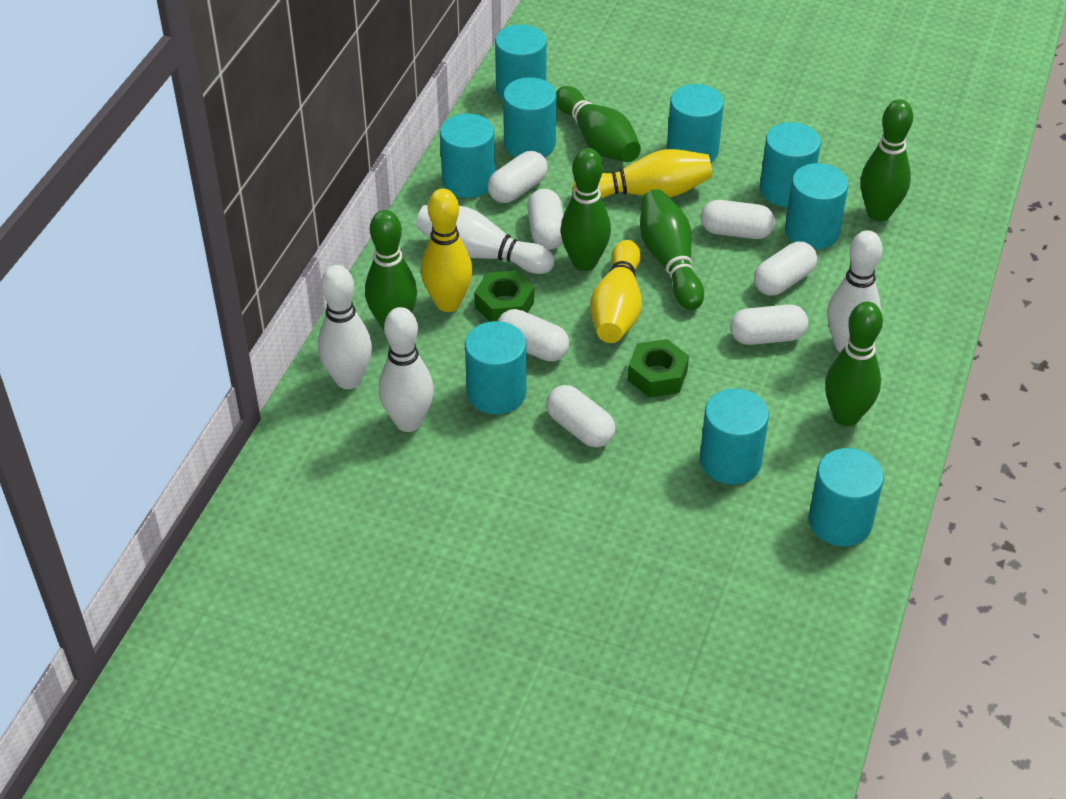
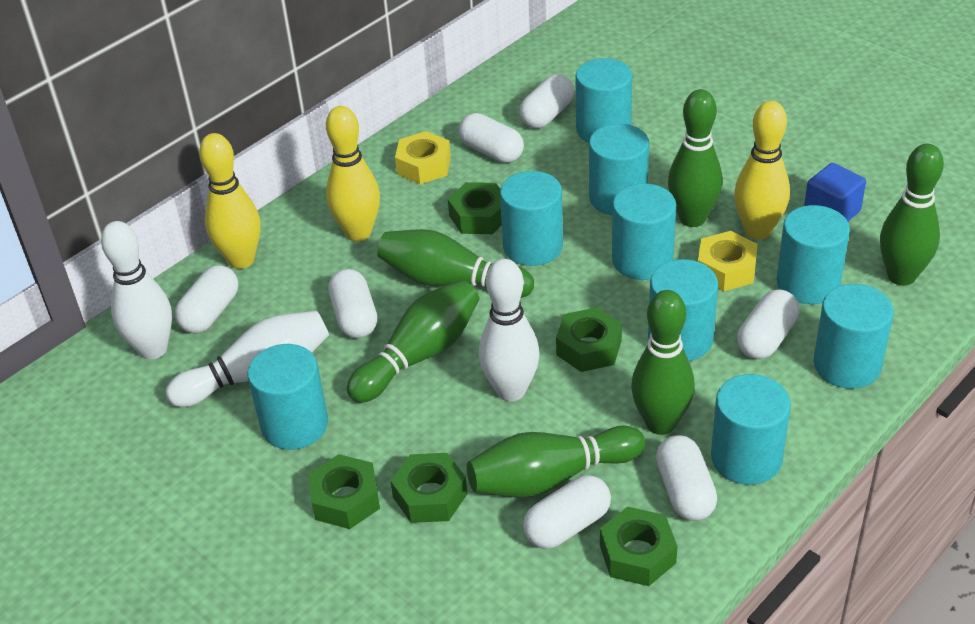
blue cube: 0 -> 1
green nut: 2 -> 5
white bowling pin: 4 -> 3
yellow nut: 0 -> 2

